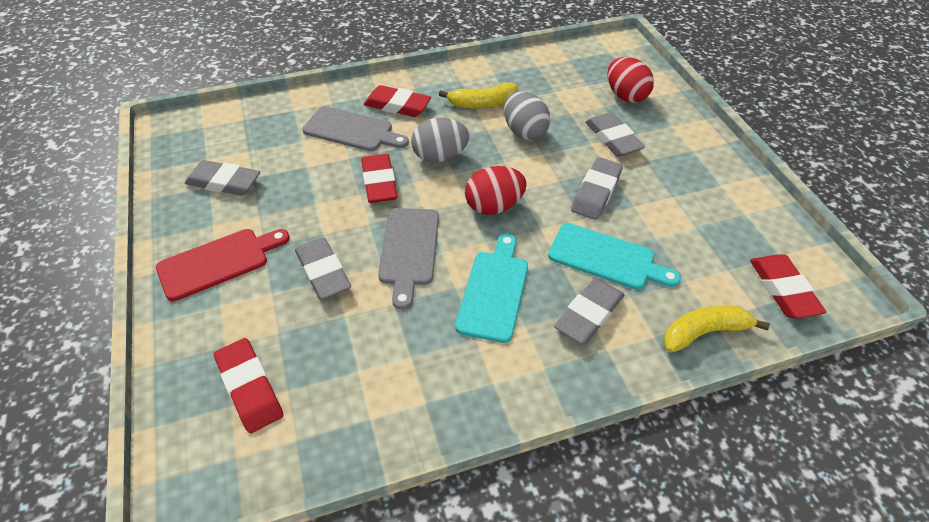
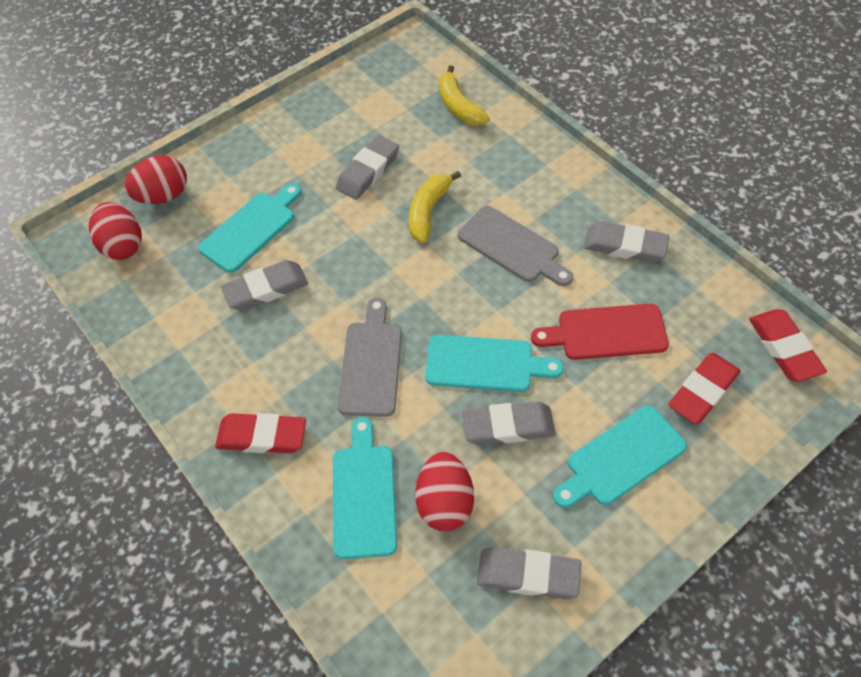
grey egg: 2 -> 0
red egg: 2 -> 3
red eraser: 4 -> 3
turquoise cutting board: 2 -> 4

